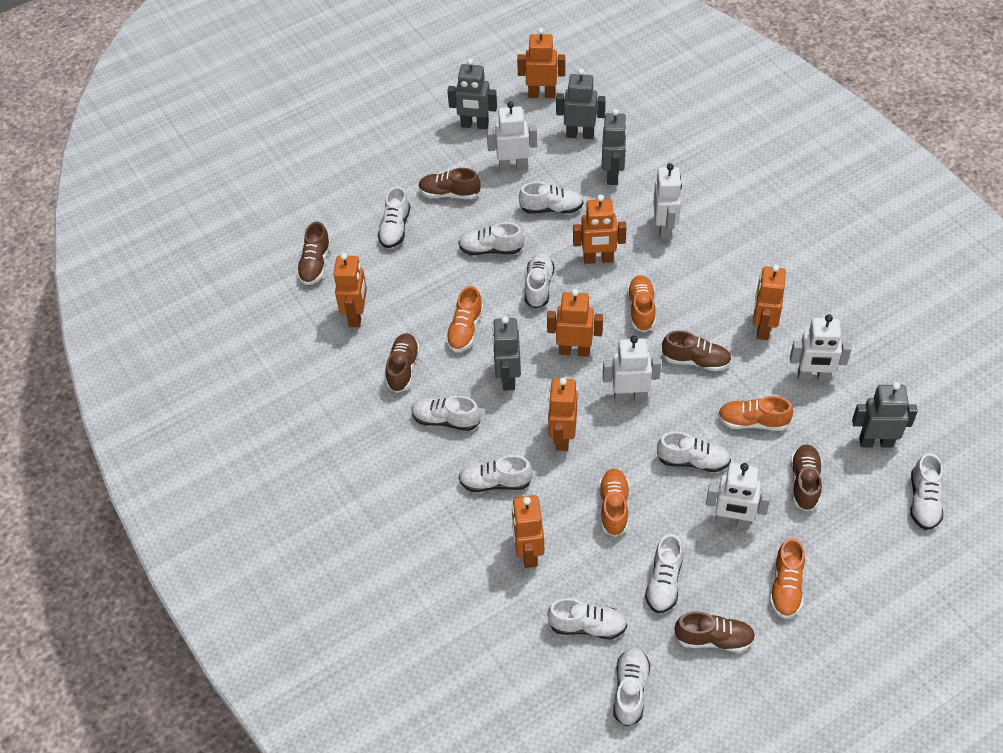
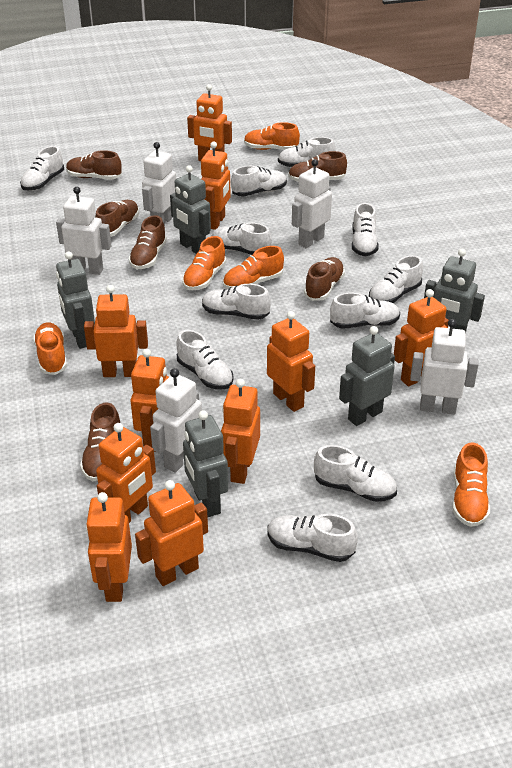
orange robot: 7 -> 10

